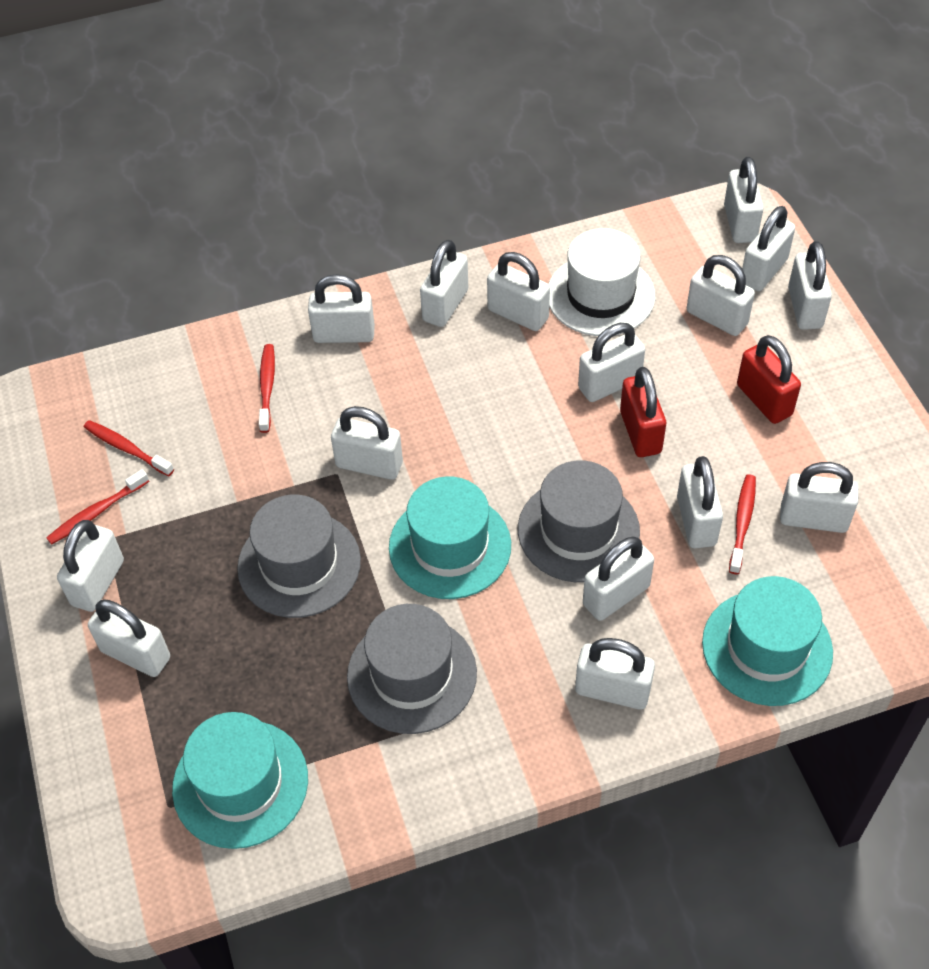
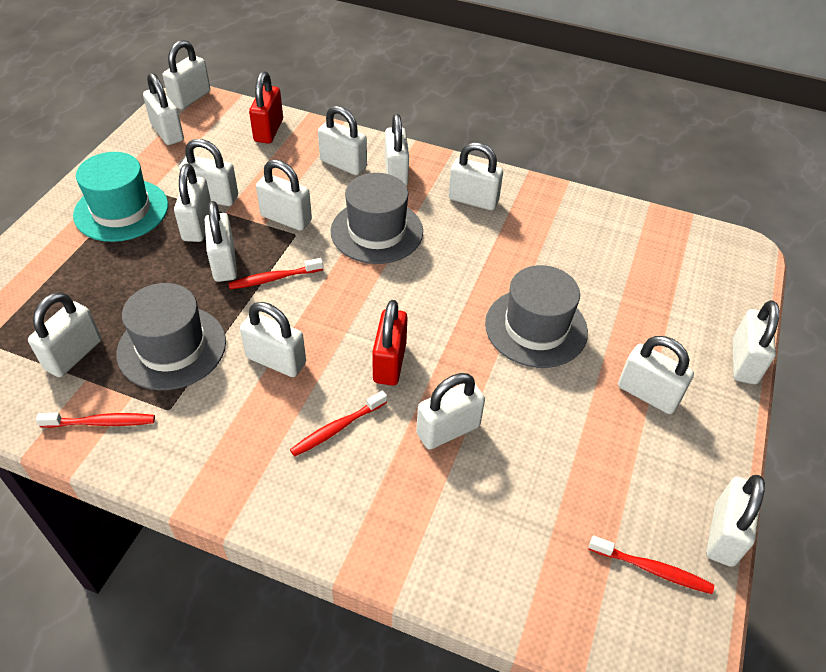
turquoise hat: 3 -> 1
white hat: 1 -> 0

